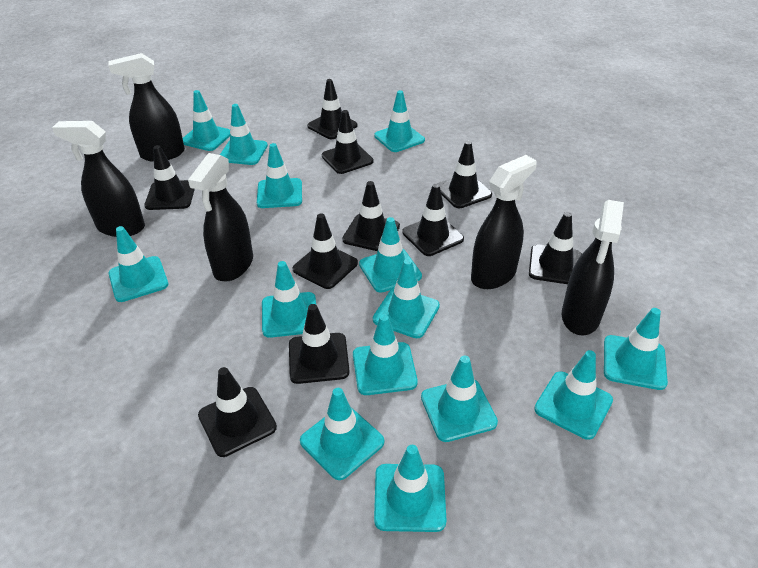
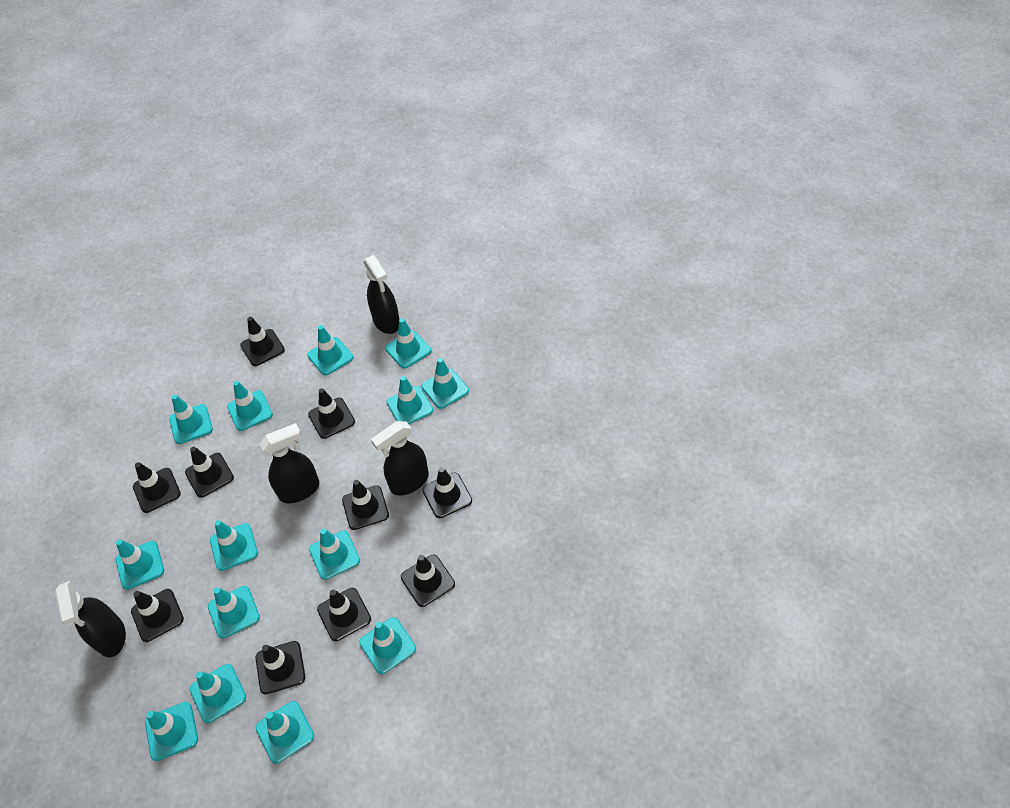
black spray bottle: 5 -> 4

